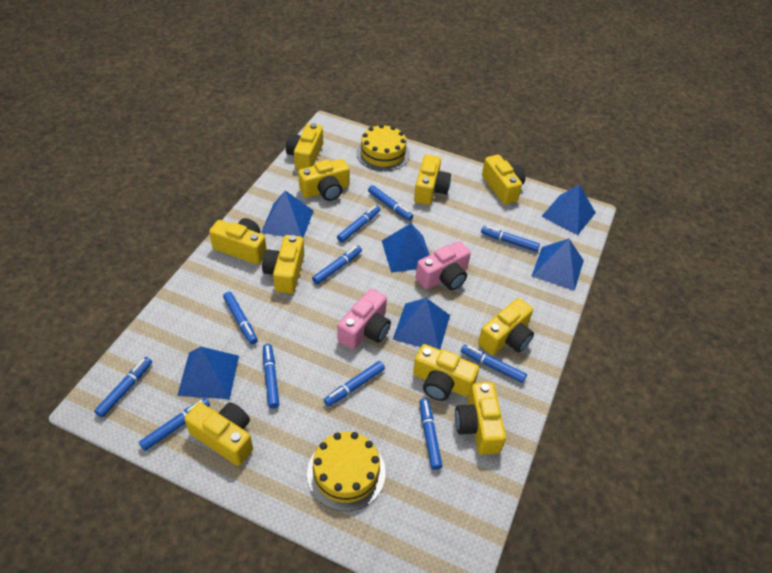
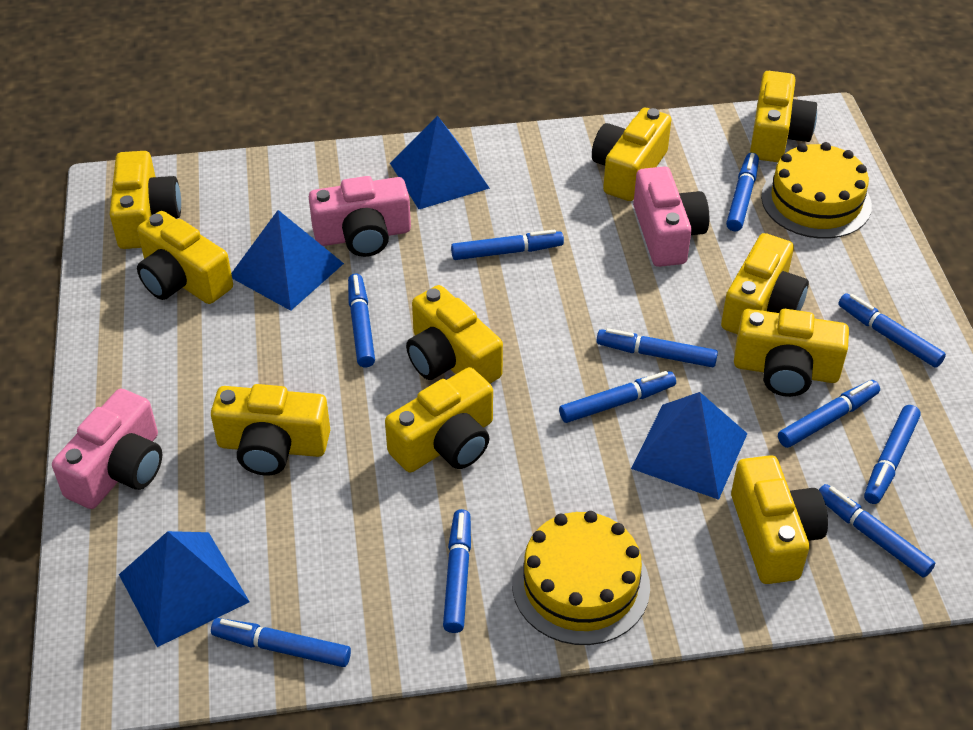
blue pyramid: 6 -> 4
pink camera: 2 -> 3

